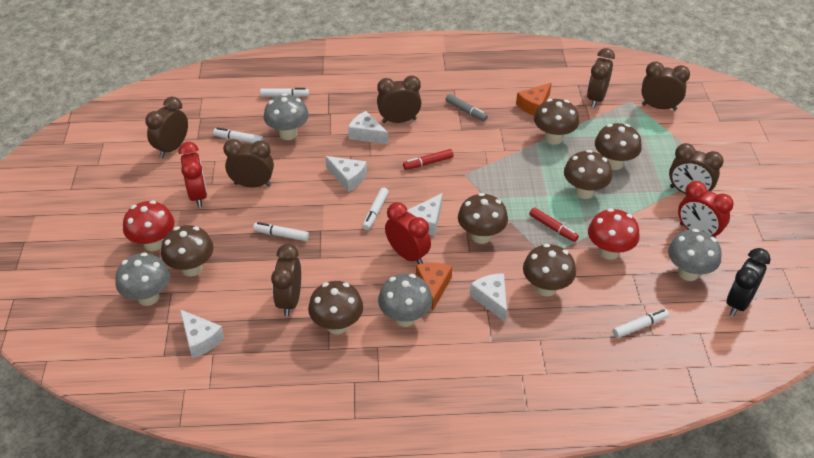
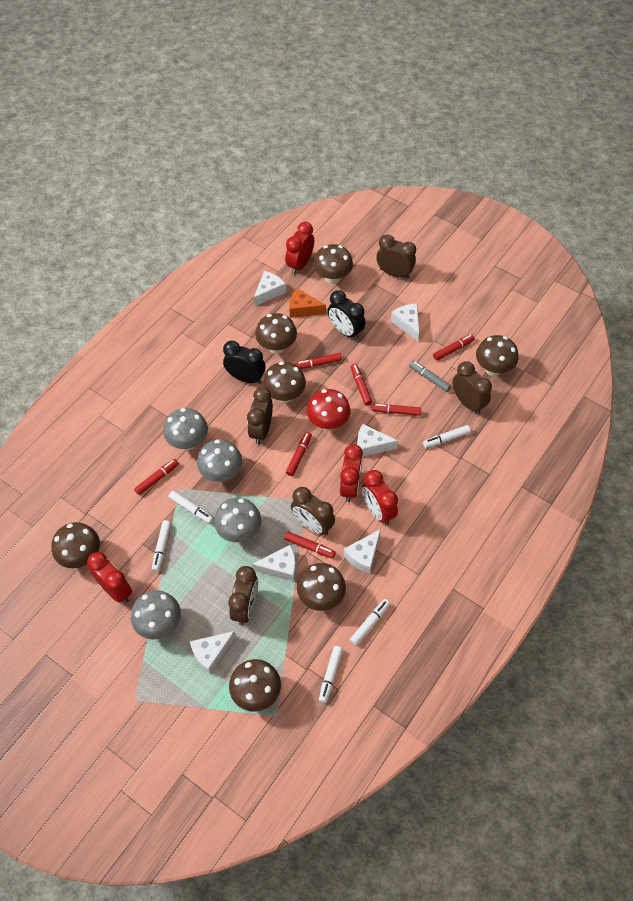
black clock: 1 -> 2
brown clock: 7 -> 5
orange cheese: 2 -> 1
red clock: 3 -> 4
red marker: 2 -> 7
red mushroom: 2 -> 1
white cheese: 5 -> 6

